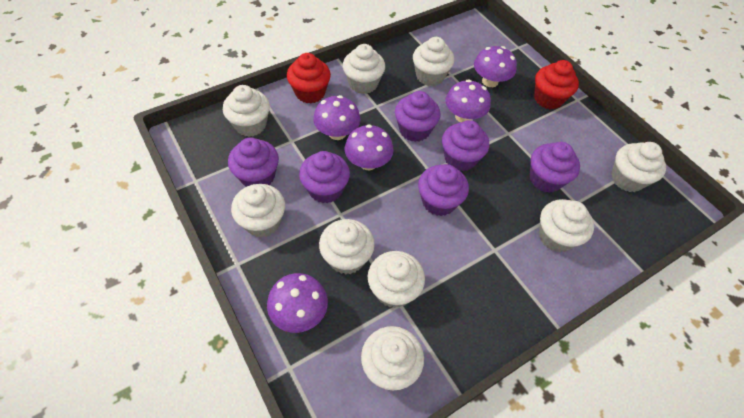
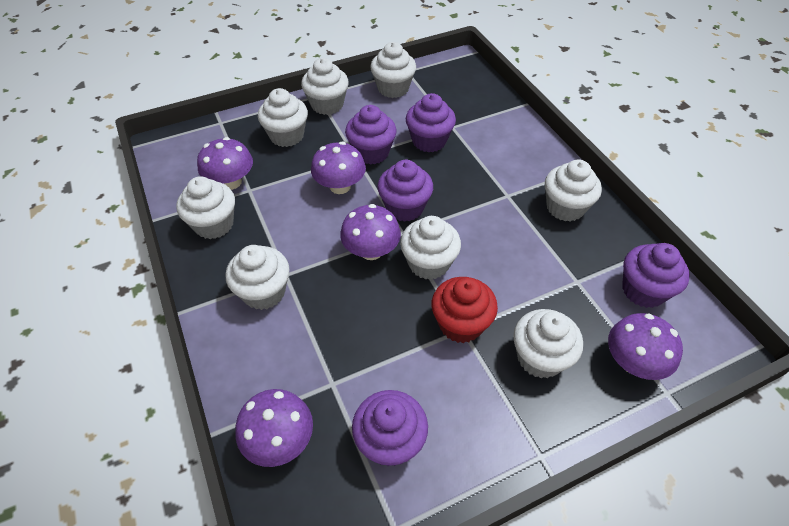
purple cupcake: 6 -> 5
red cupcake: 2 -> 1
white cupcake: 9 -> 8

